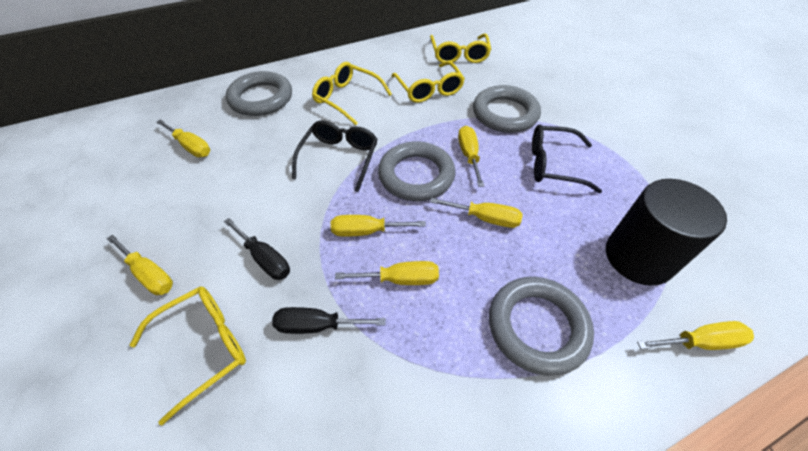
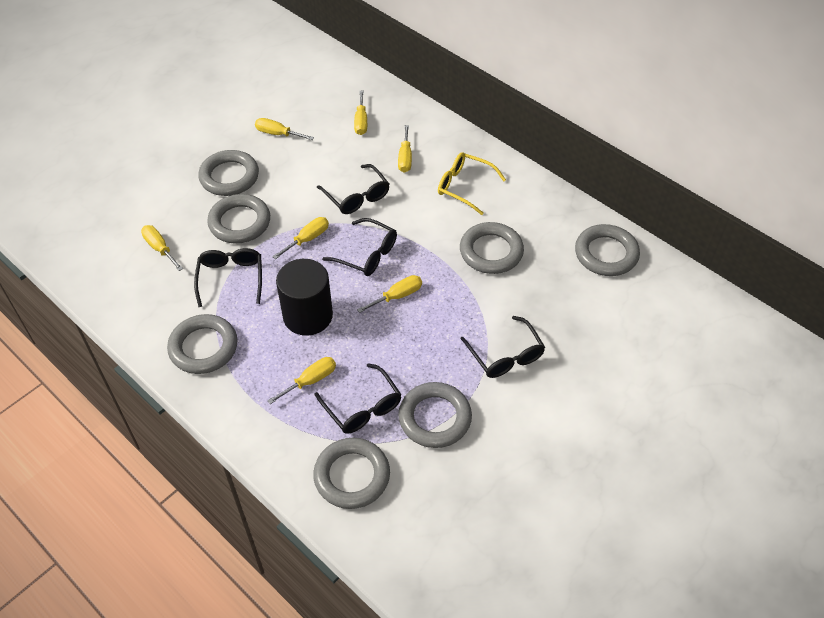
black glasses: 2 -> 5
black screwdriver: 2 -> 0
grey ring: 4 -> 7
yellow glasses: 4 -> 1

